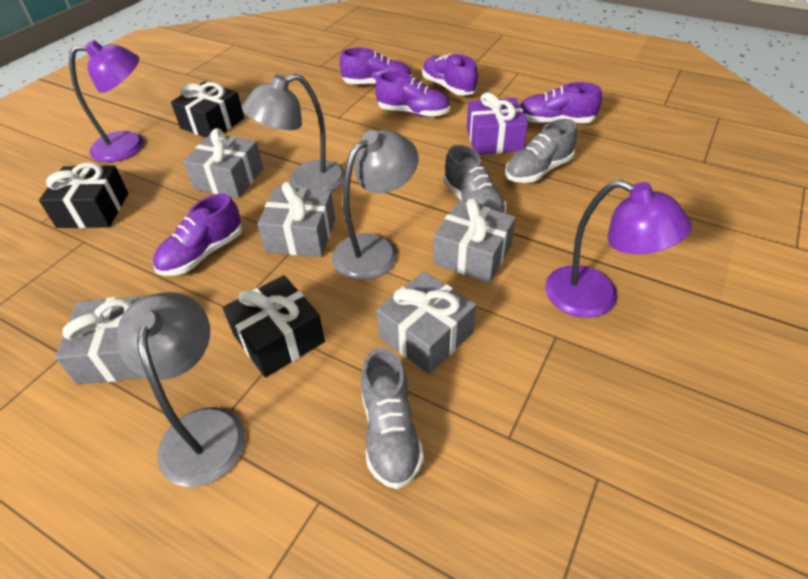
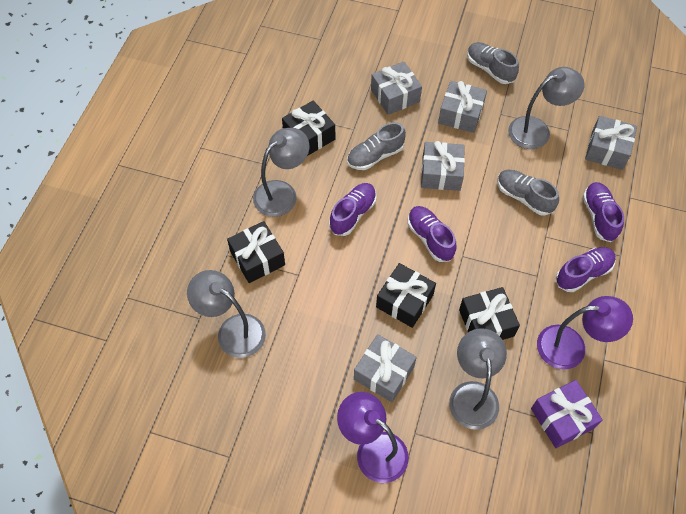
black gift: 3 -> 4
grey lamp: 3 -> 4
purple shoe: 5 -> 4

